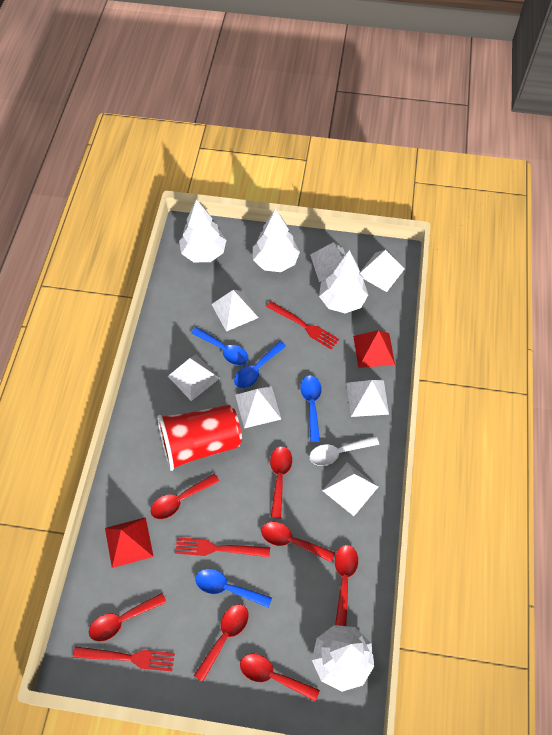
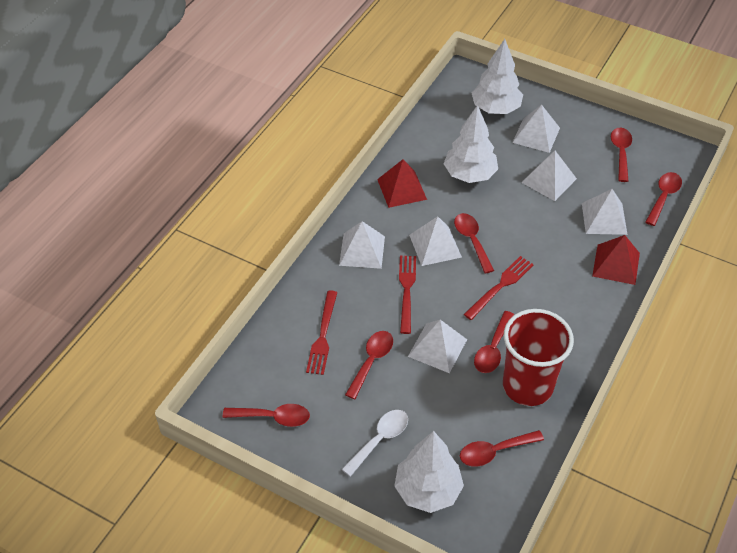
blue spoon: 4 -> 0
white pyramid: 7 -> 6
white tree: 4 -> 3

